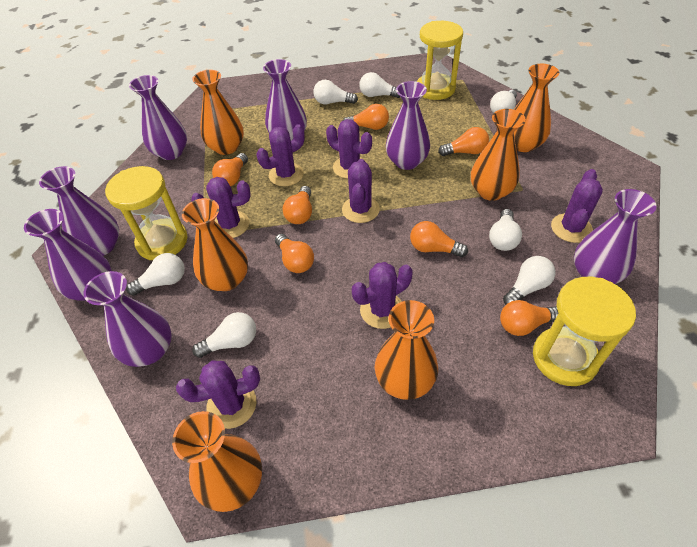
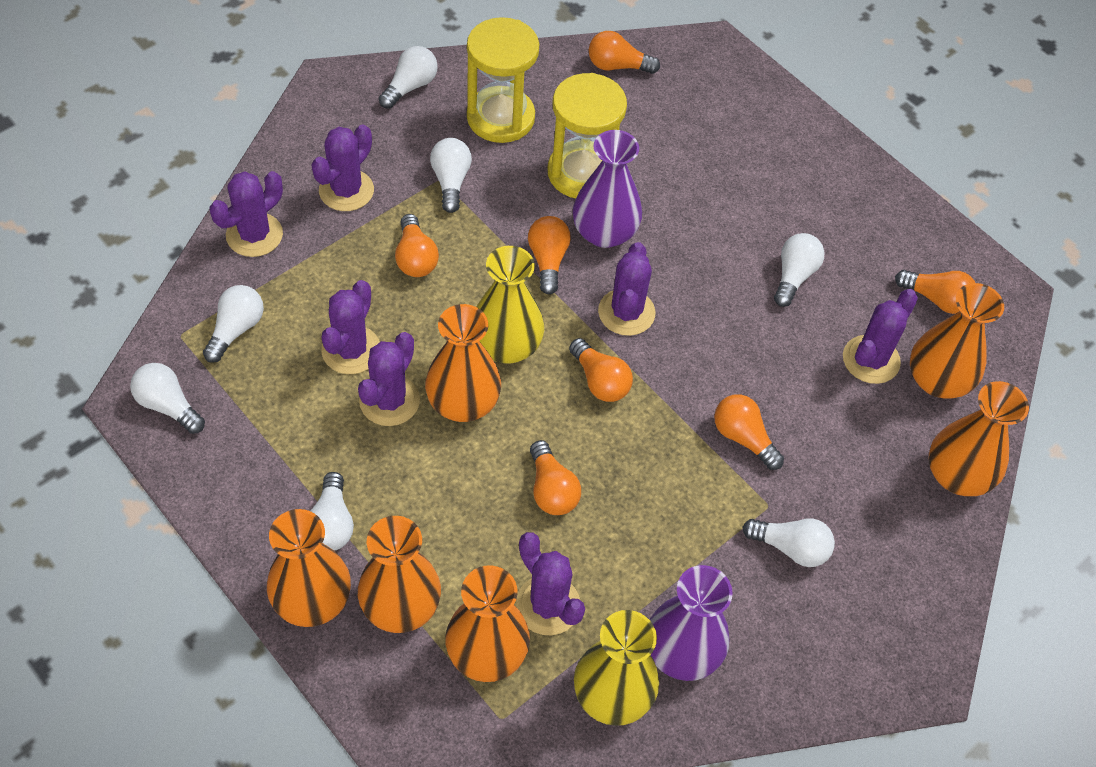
purple vase: 7 -> 2
yellow hourglass: 3 -> 2
yellow vase: 0 -> 2

